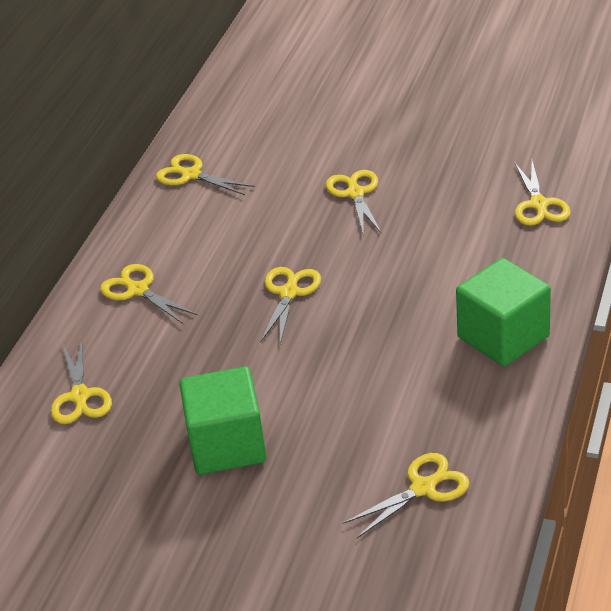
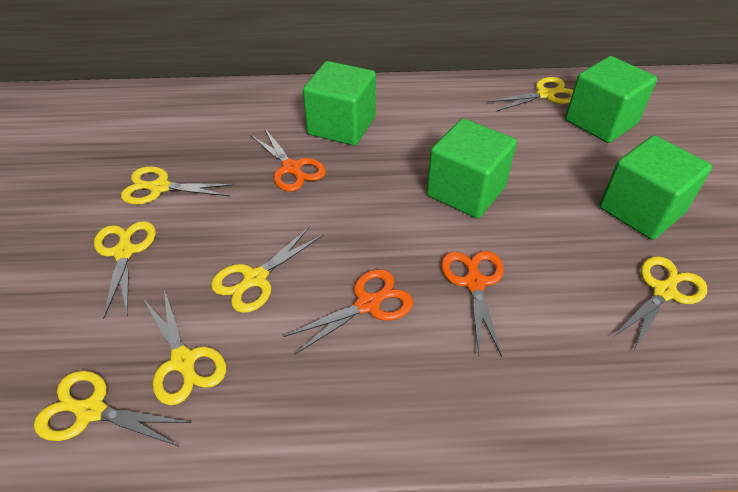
green cube: 2 -> 4
orange scissors: 0 -> 3

